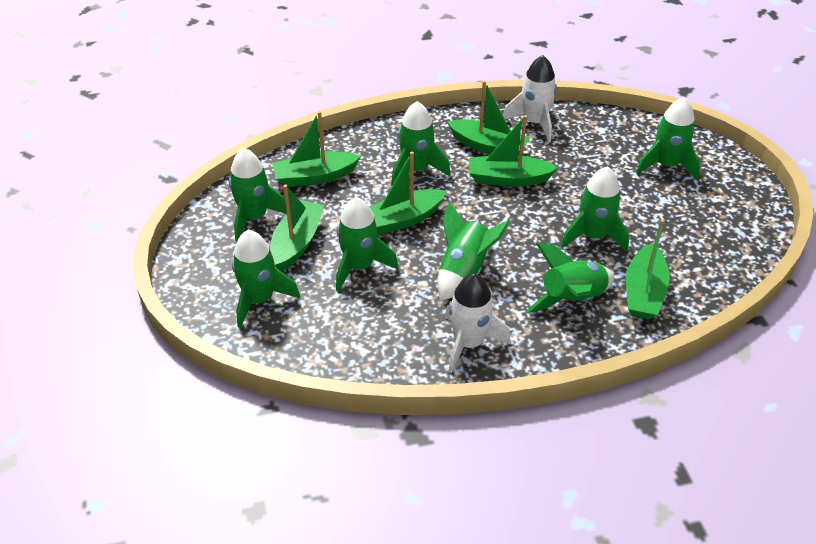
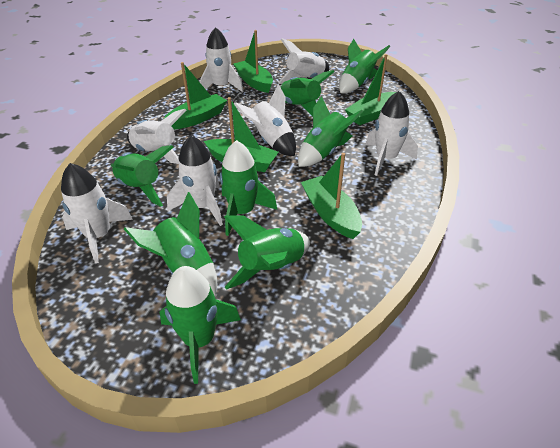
green boat: 6 -> 5
white rocket: 2 -> 7

